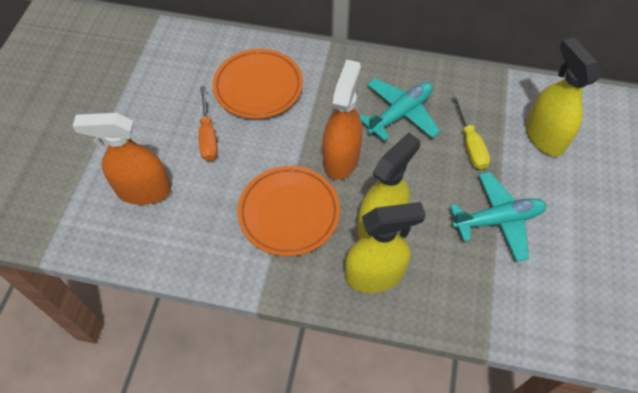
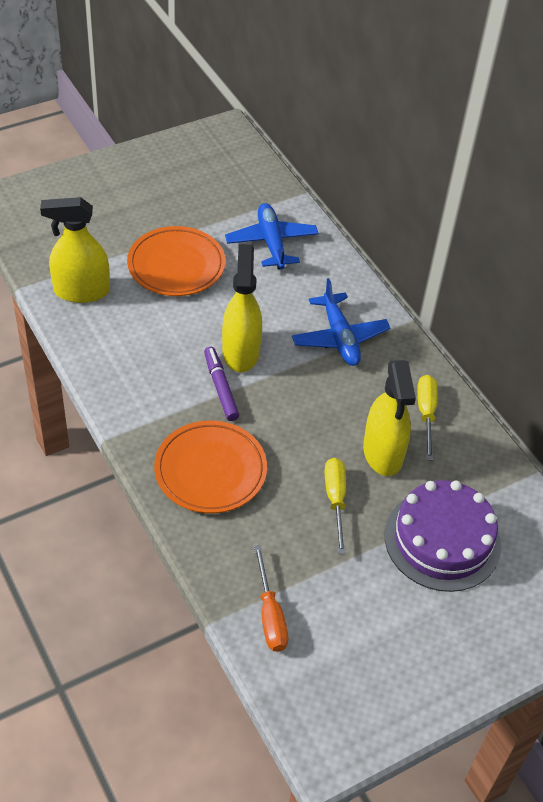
blue plane: 0 -> 2
orange spray bottle: 2 -> 0
purple cake: 0 -> 1
purple marker: 0 -> 1
turquoise plane: 2 -> 0
yellow screwdriver: 1 -> 2

